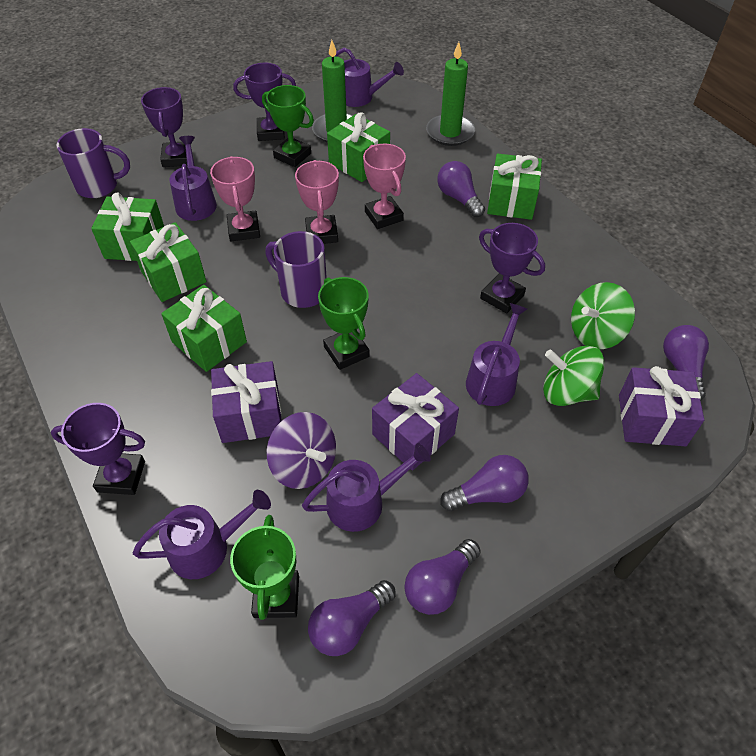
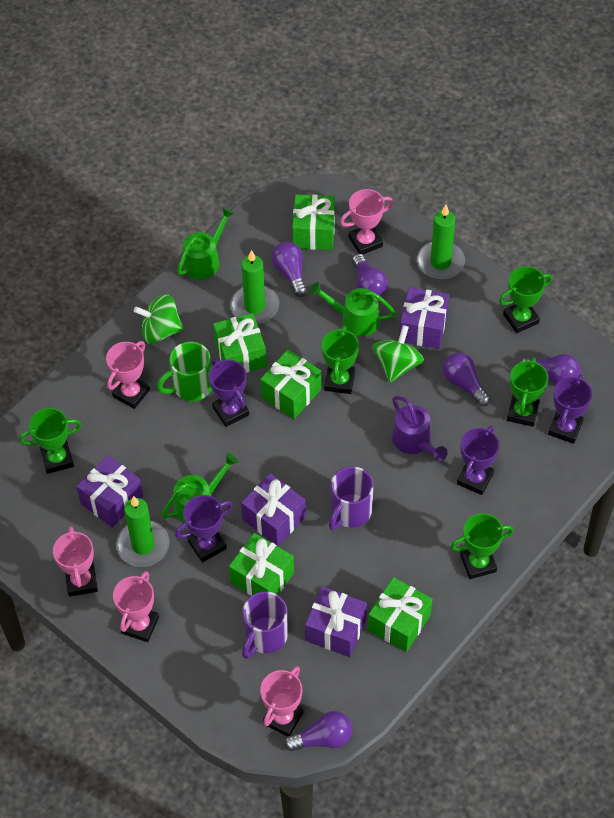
green candle: 2 -> 3
green mug: 0 -> 1
green trophy: 3 -> 5
green watering can: 0 -> 3
pink trophy: 3 -> 5
purple gift: 3 -> 4
purple spinning top: 1 -> 0
purple watering can: 5 -> 1

